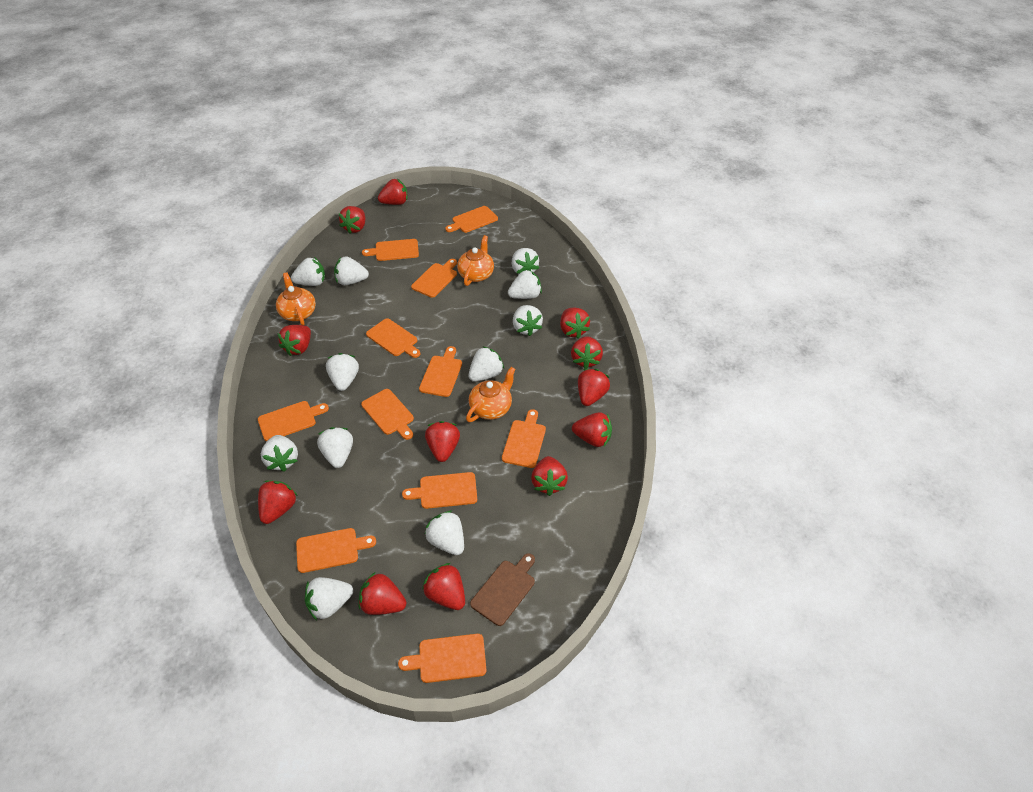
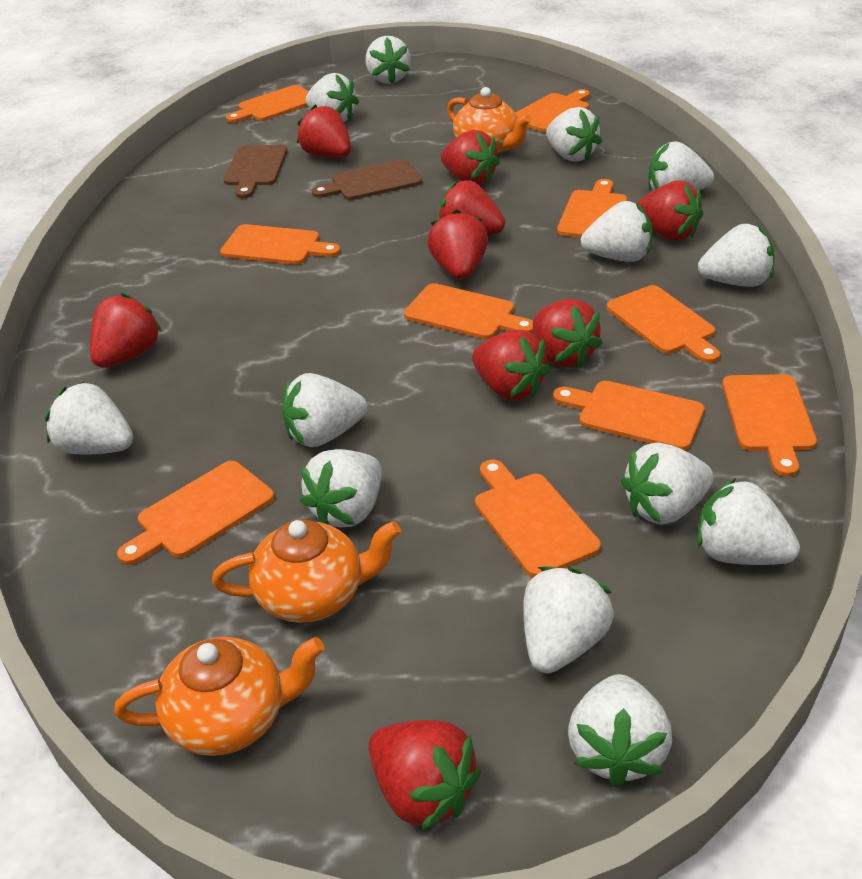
brown cutting board: 1 -> 2
orange cutting board: 11 -> 10
red strawberry: 12 -> 9
white strawberry: 11 -> 13

